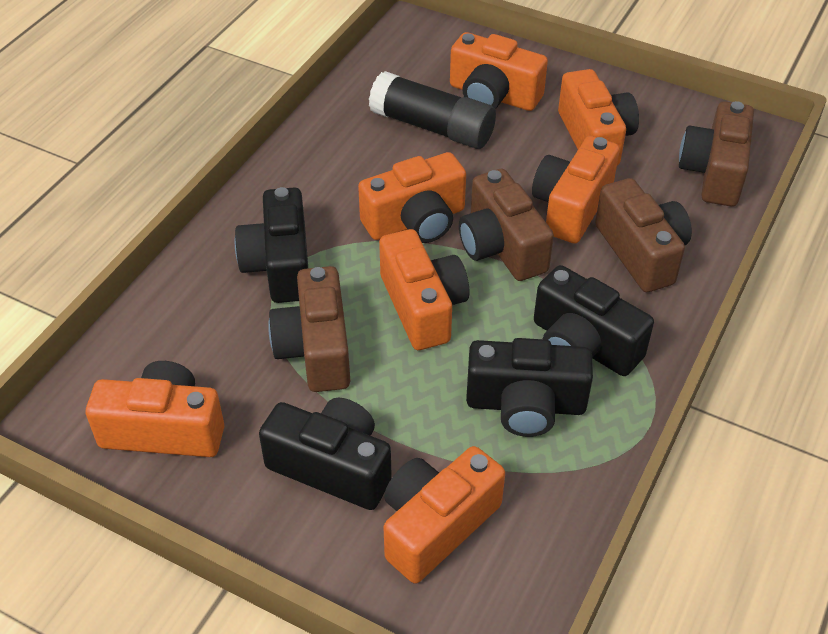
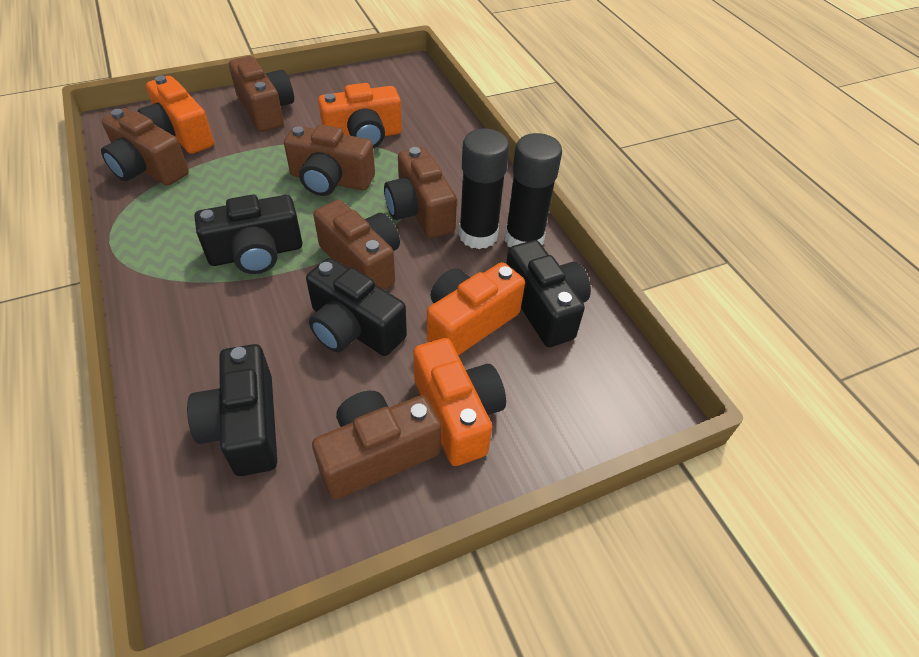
black glue stick: 1 -> 2
brown camera: 4 -> 6
orange camera: 7 -> 4

